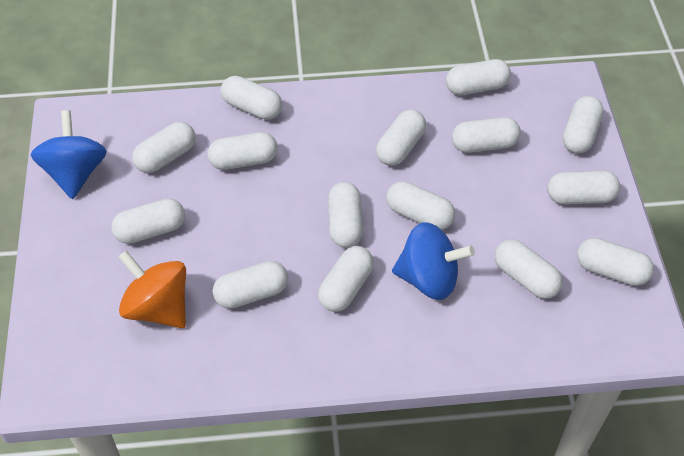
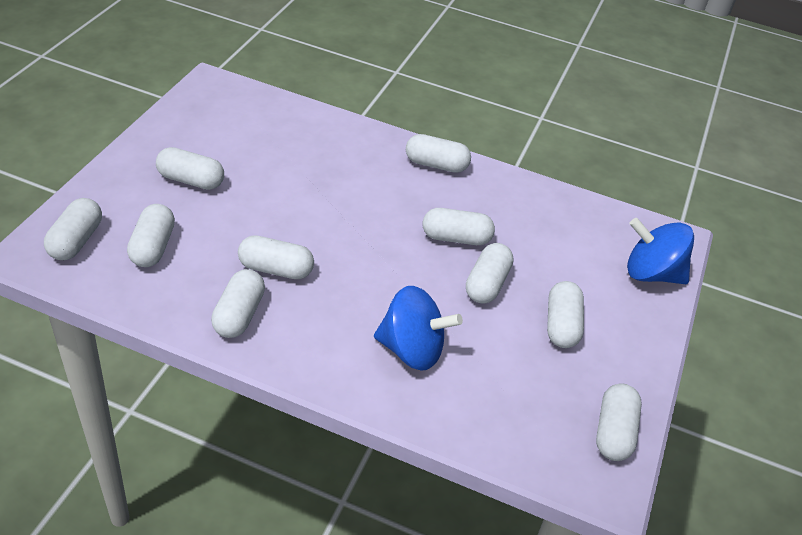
orange spinning top: 1 -> 0
white capsule: 15 -> 10

